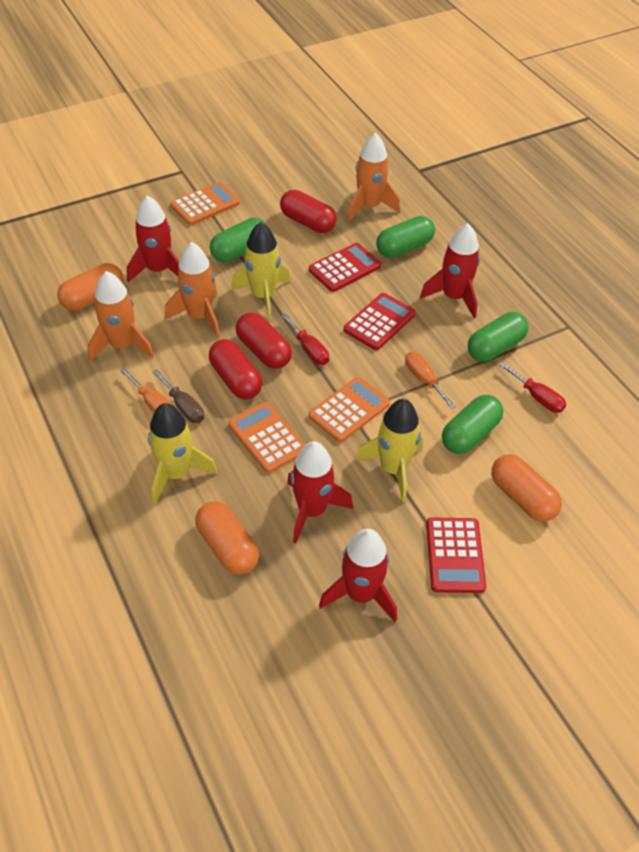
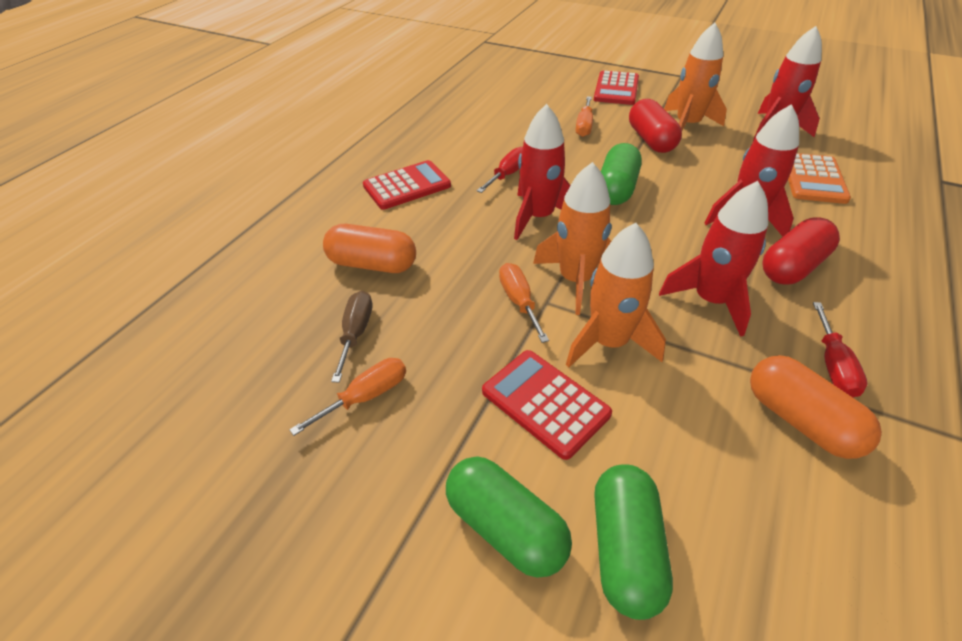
green capsule: 4 -> 3
orange calculator: 3 -> 1
orange capsule: 3 -> 2
orange screwdriver: 2 -> 3
red capsule: 3 -> 2
yellow rocket: 3 -> 0

